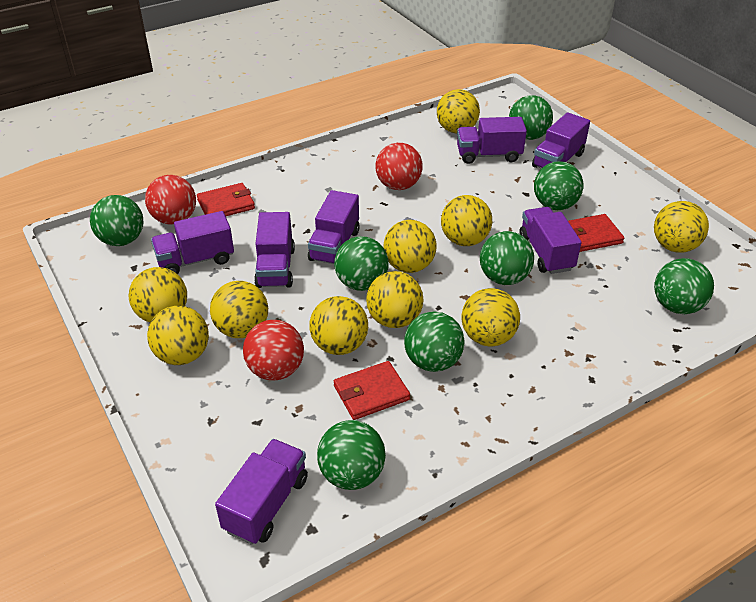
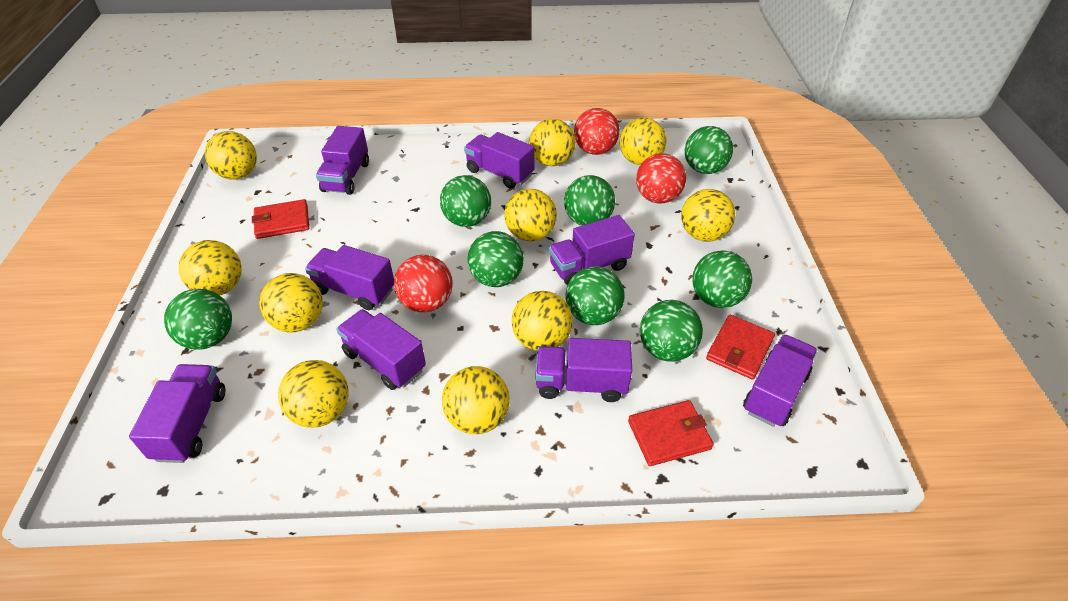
purple truck: 7 -> 8

